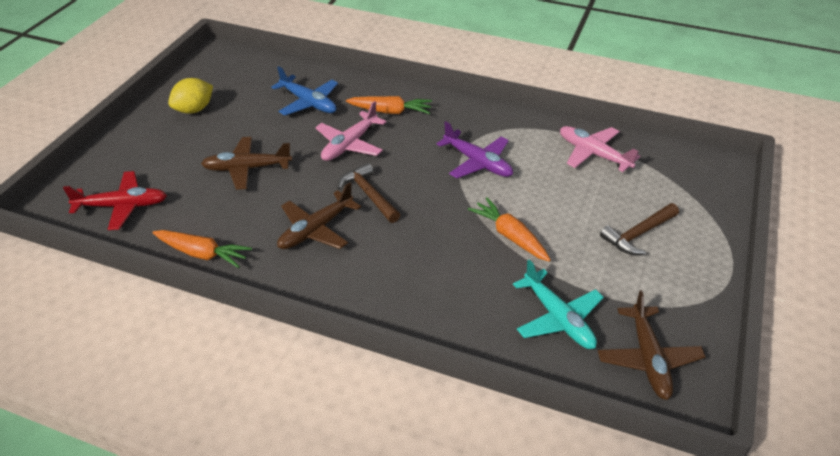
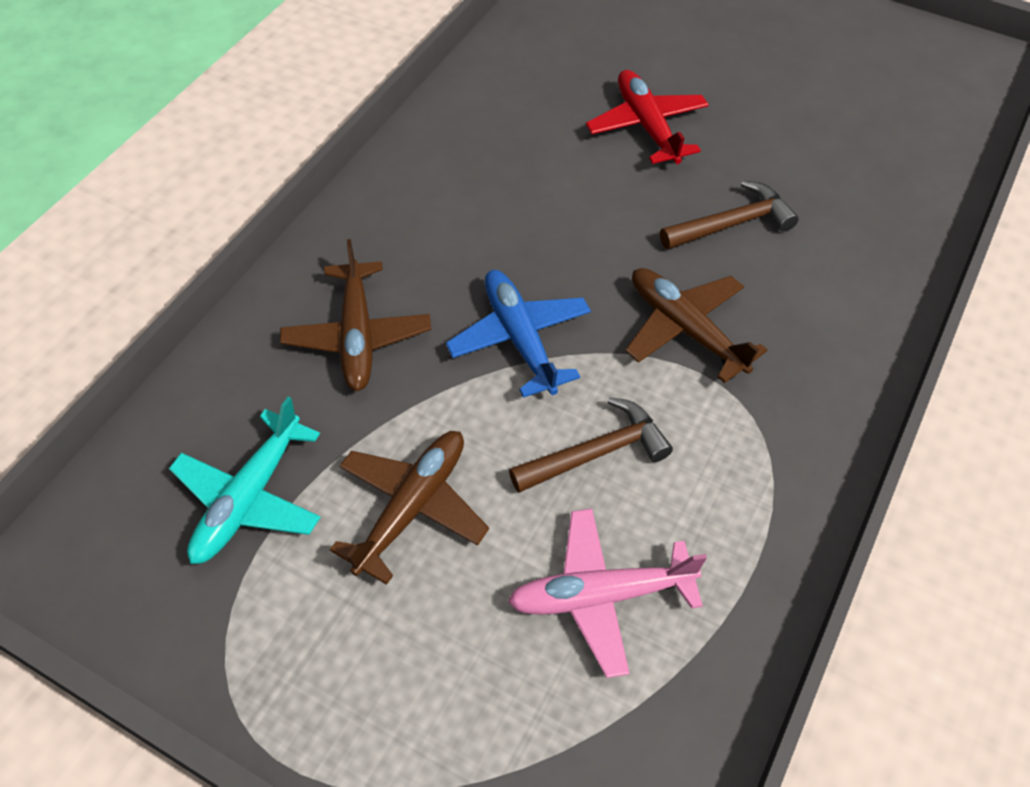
orange carrot: 3 -> 0
pink plane: 2 -> 1
purple plane: 1 -> 0
yellow lemon: 1 -> 0

